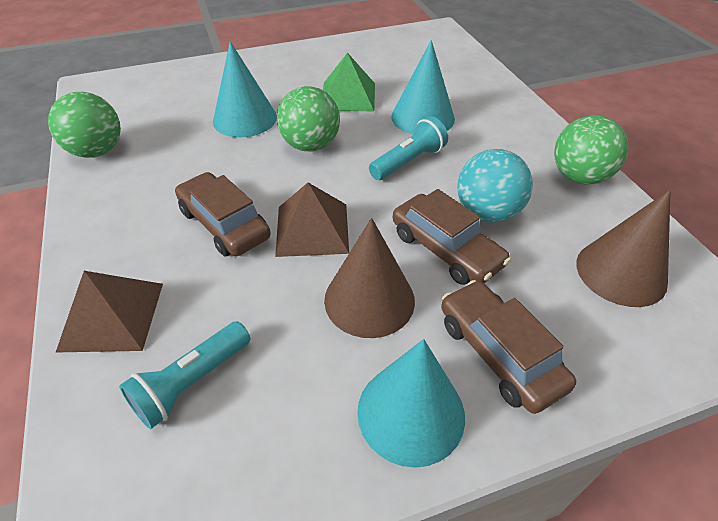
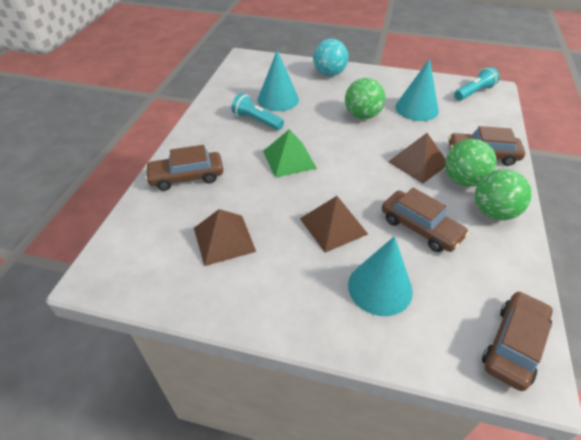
brown car: 3 -> 4
brown cone: 2 -> 0
brown pyramid: 2 -> 3

